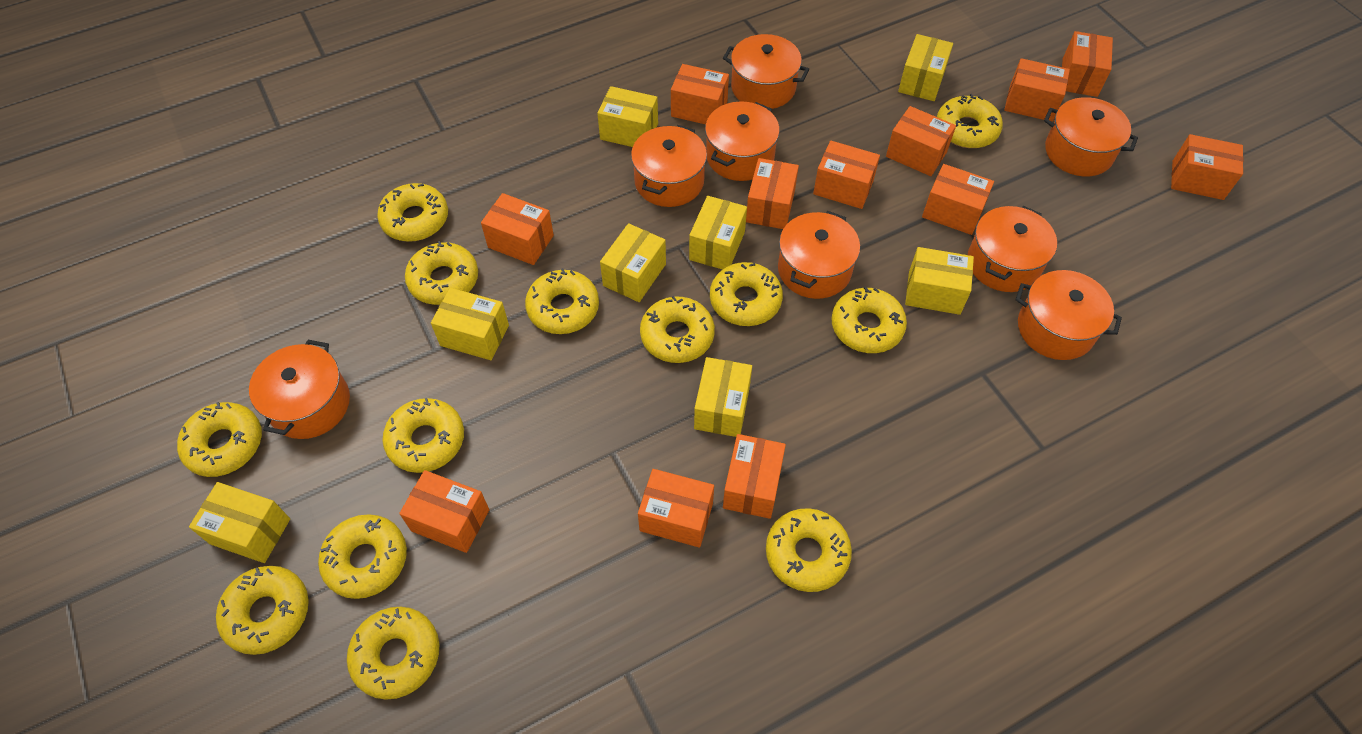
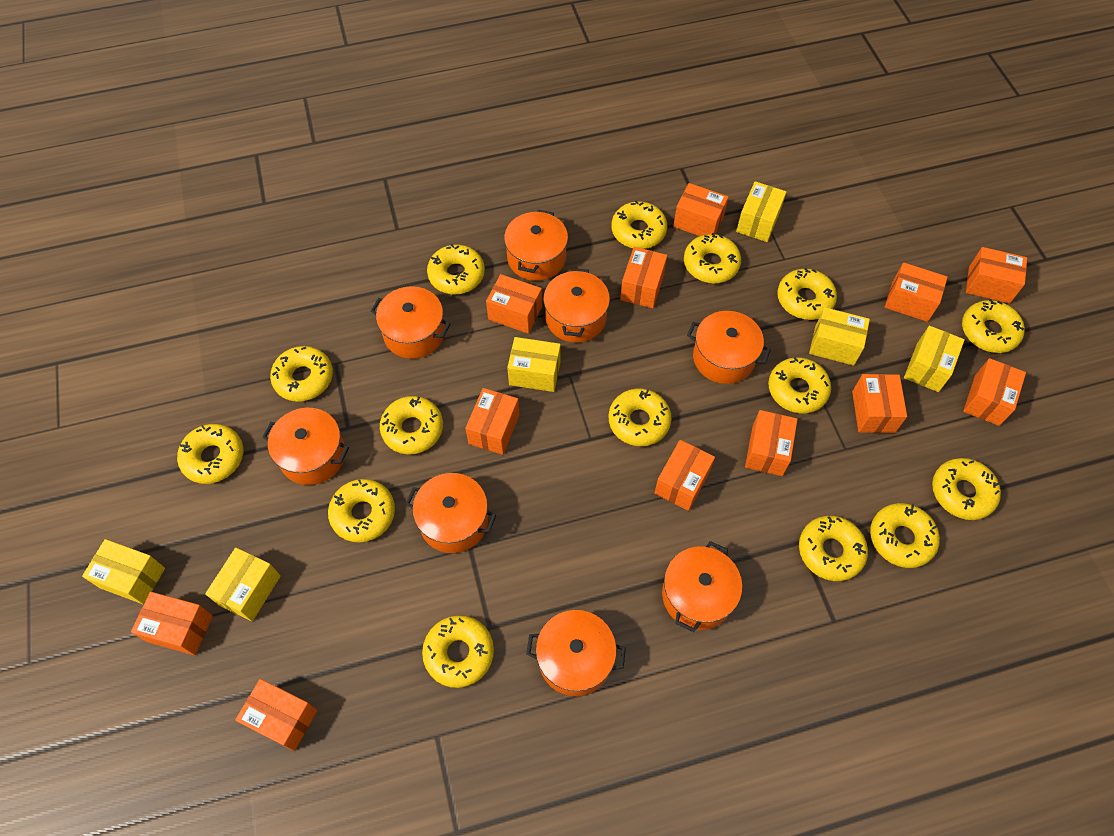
yellow box: 8 -> 6
yellow donut: 13 -> 15

